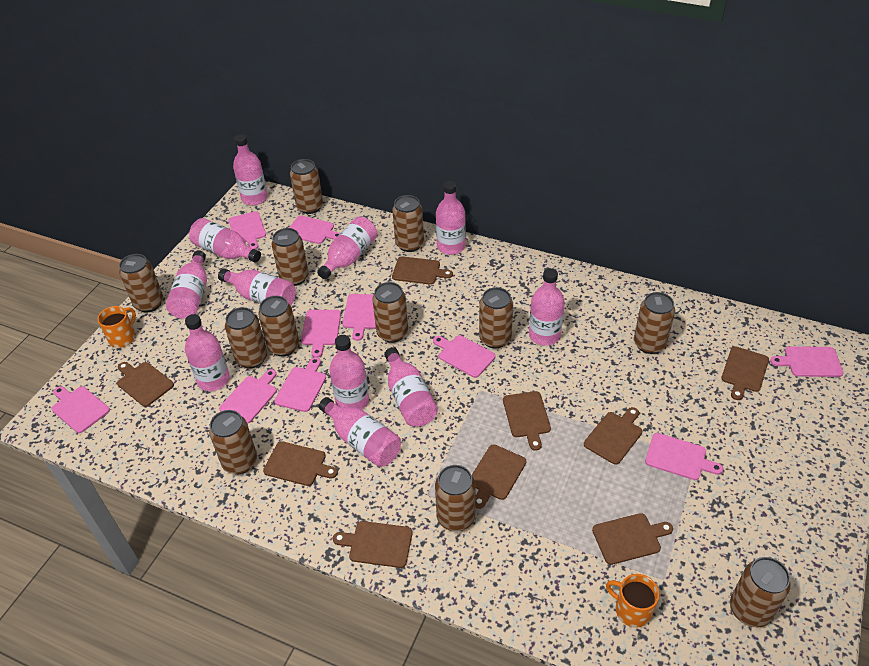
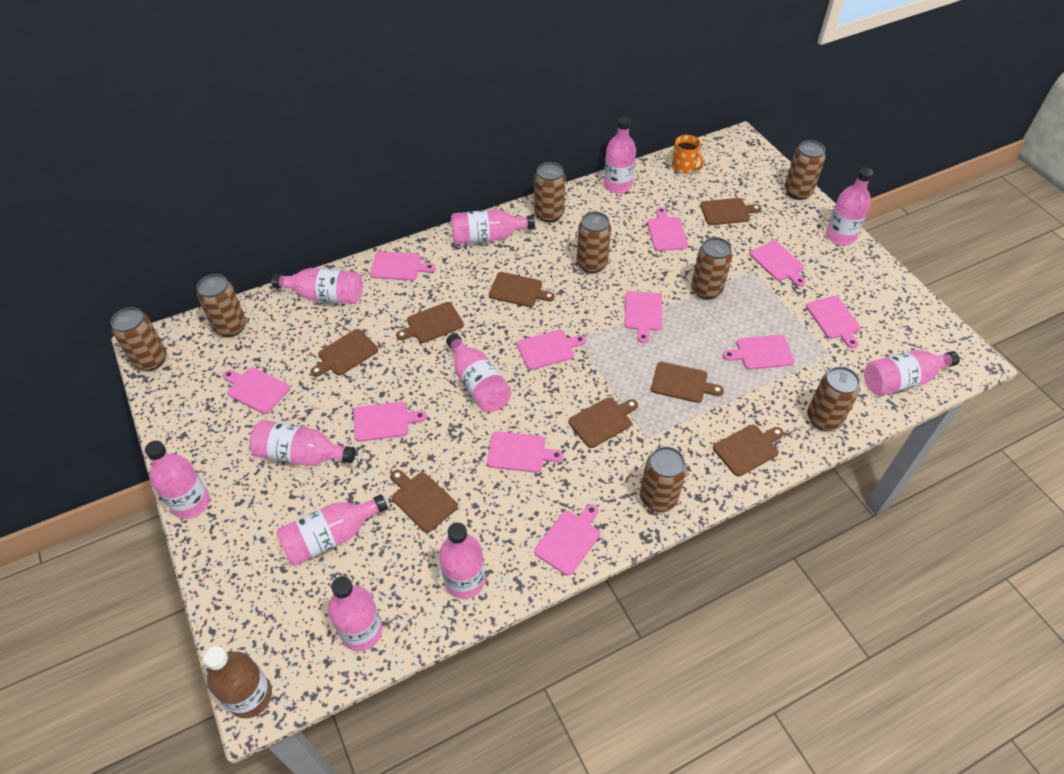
brown bottle: 0 -> 1
brown can: 12 -> 8
brown cutting board: 9 -> 8
orange mug: 2 -> 1
pink cutting board: 10 -> 11

